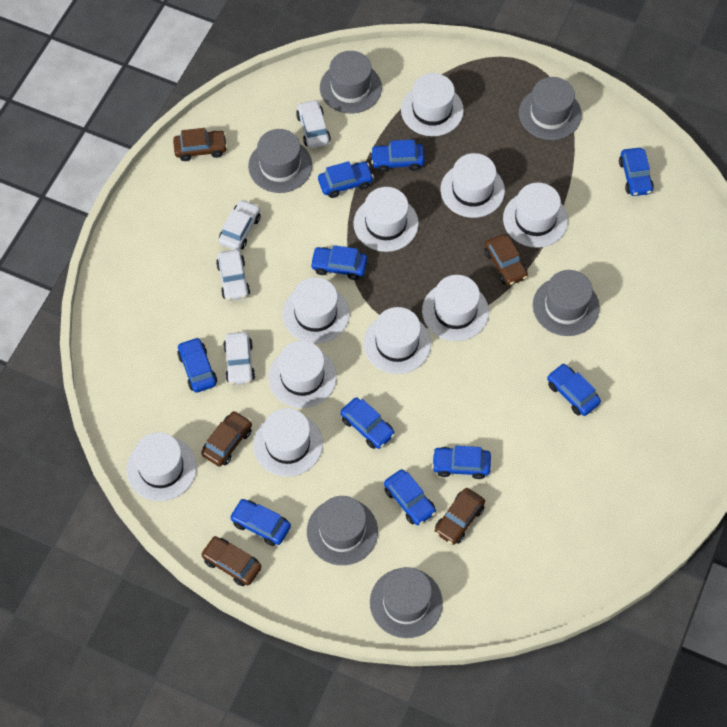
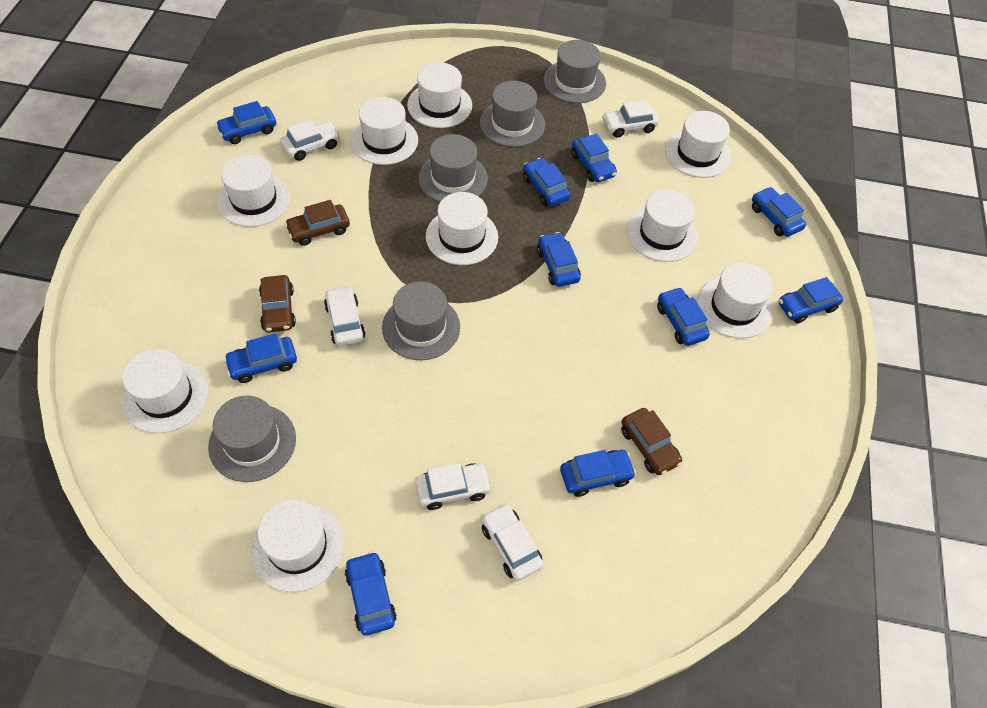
brown car: 5 -> 3
grey hat: 6 -> 5
white car: 4 -> 5
white hat: 10 -> 9

